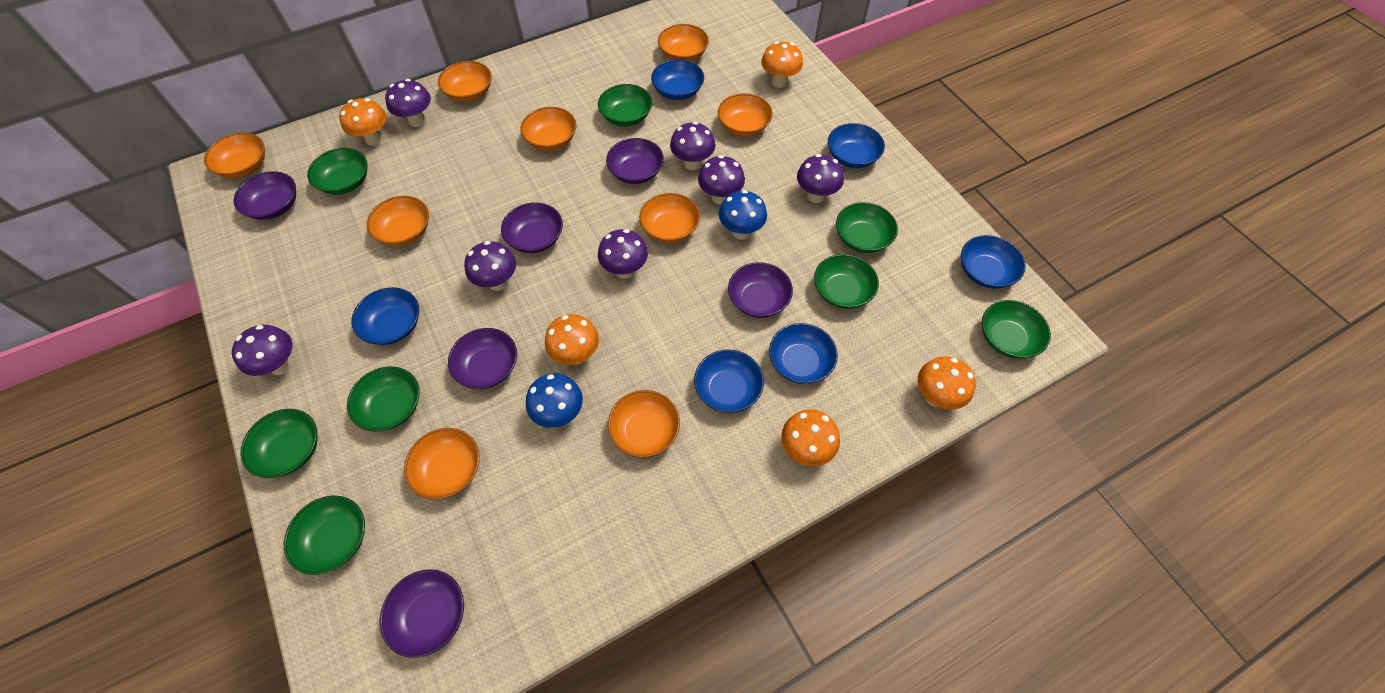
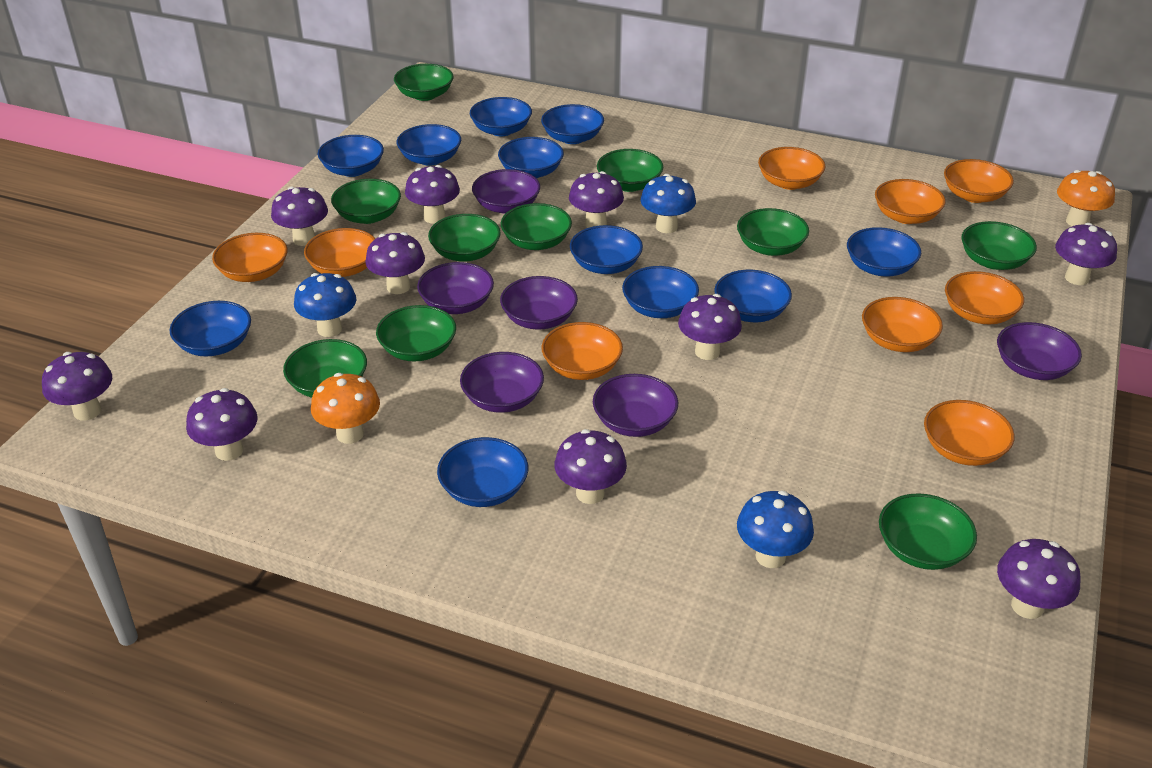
blue bowl: 6 -> 11
blue mushroom: 2 -> 3
green bowl: 8 -> 10
orange mushroom: 5 -> 2
purple mushroom: 7 -> 10

